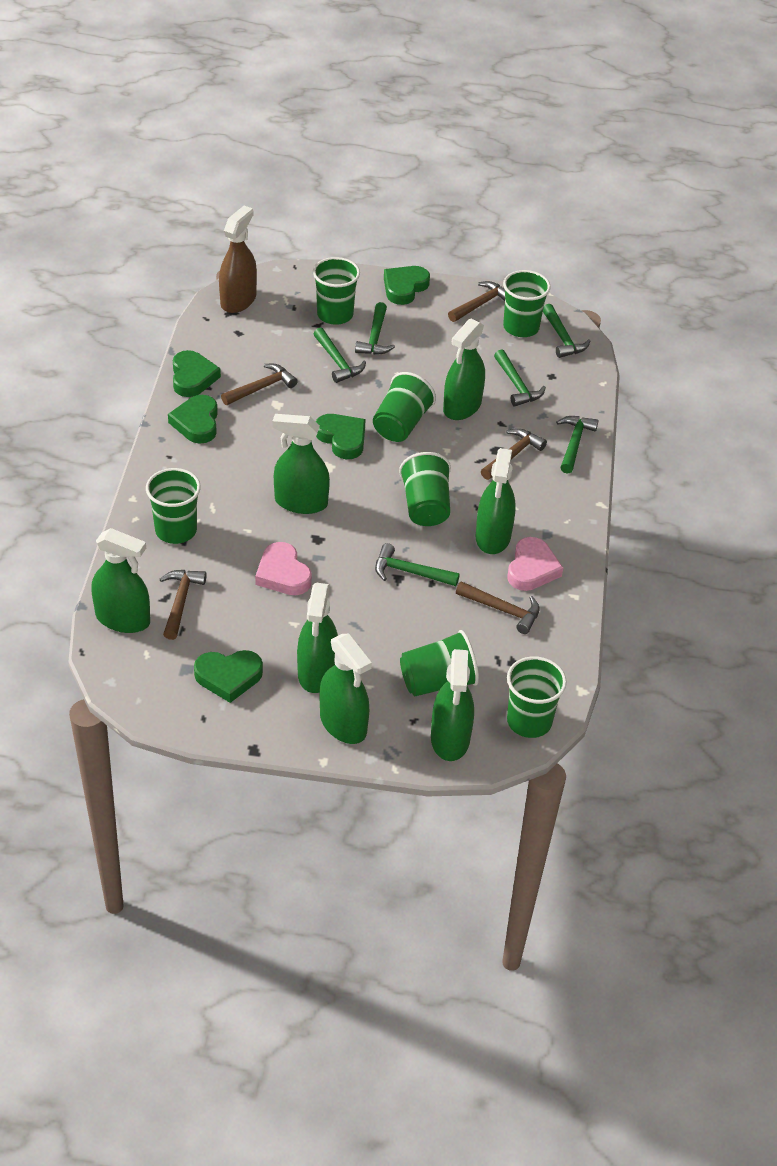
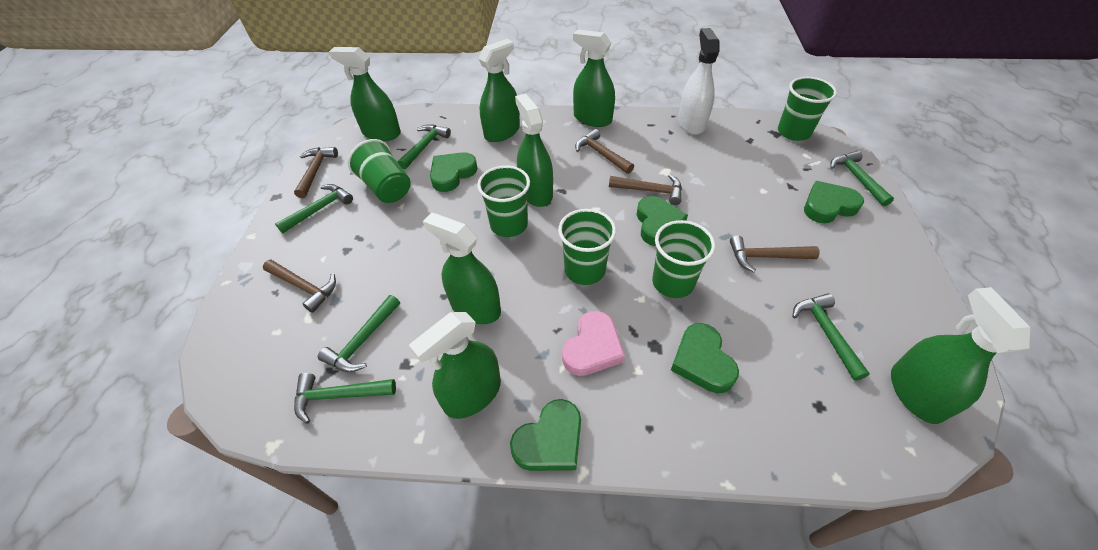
brown spray bottle: 1 -> 0
green cup: 7 -> 5
pink heart: 2 -> 1
white spray bottle: 0 -> 1

